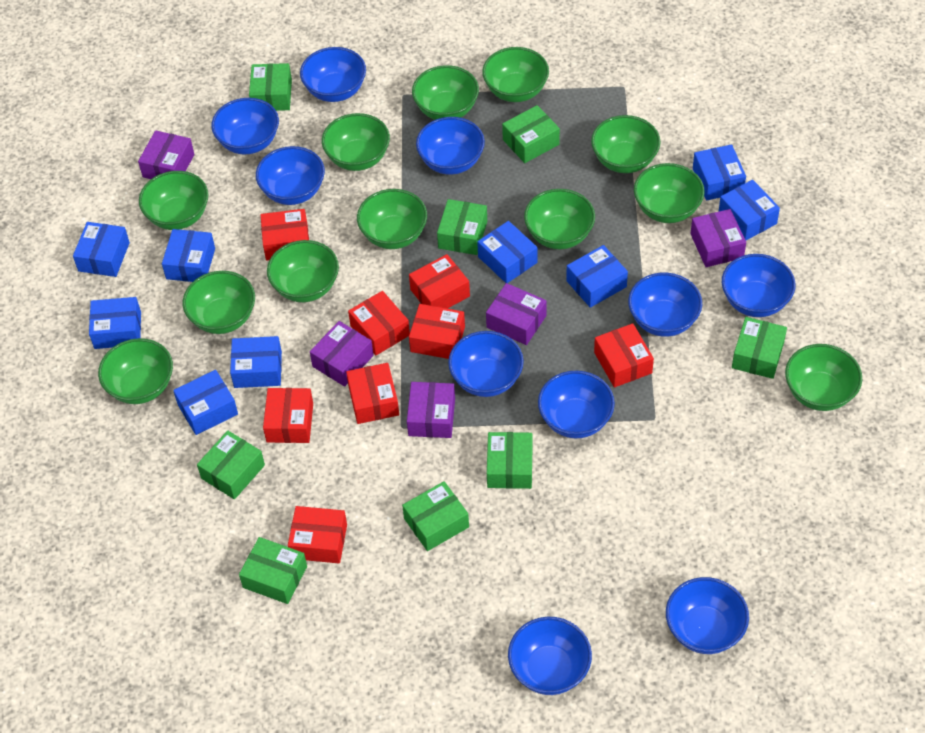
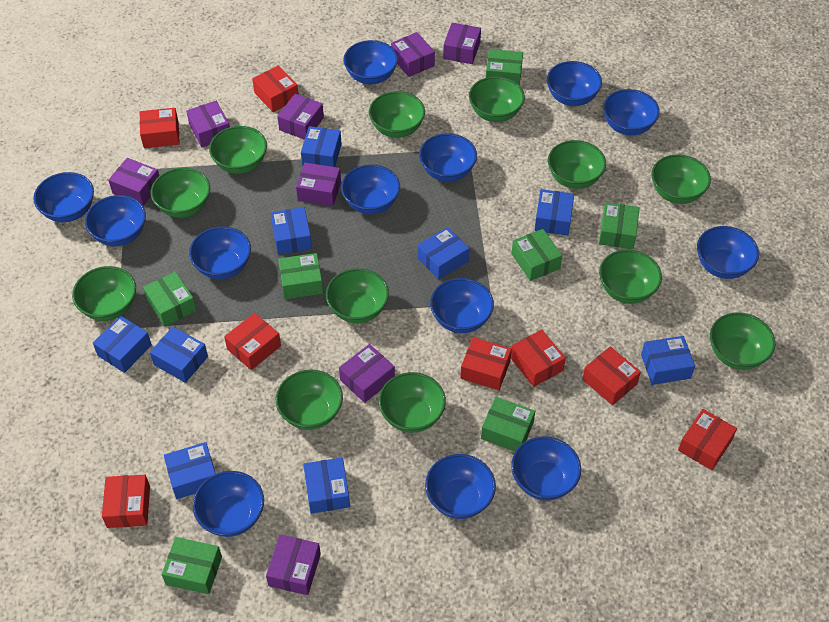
blue bowl: 10 -> 13
green box: 8 -> 7
purple box: 5 -> 8

